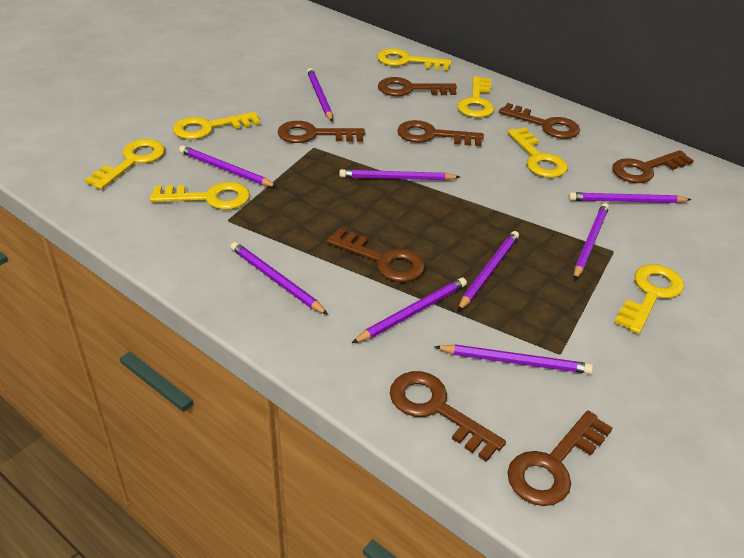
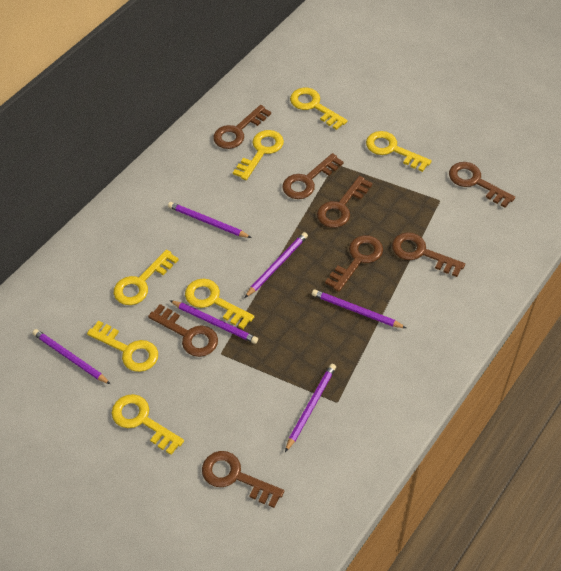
purple pencil: 9 -> 6

